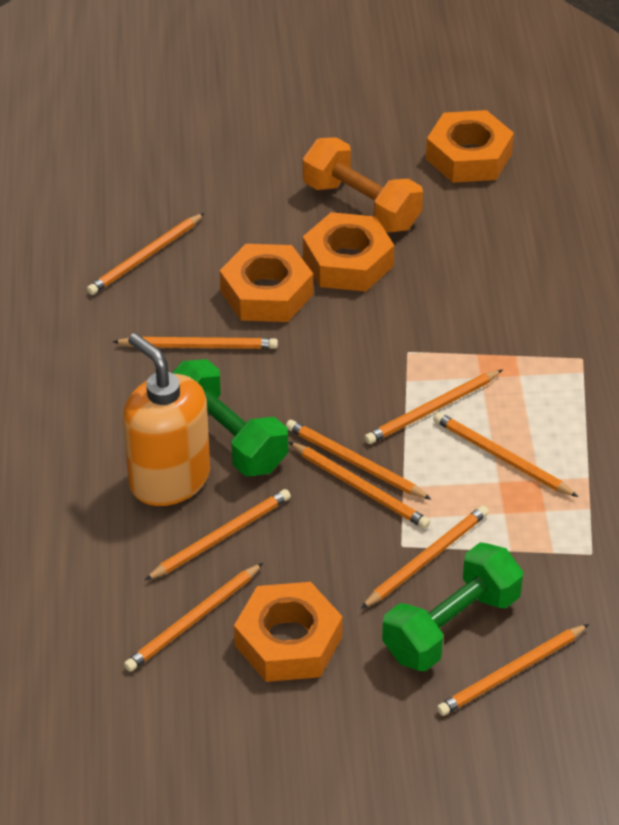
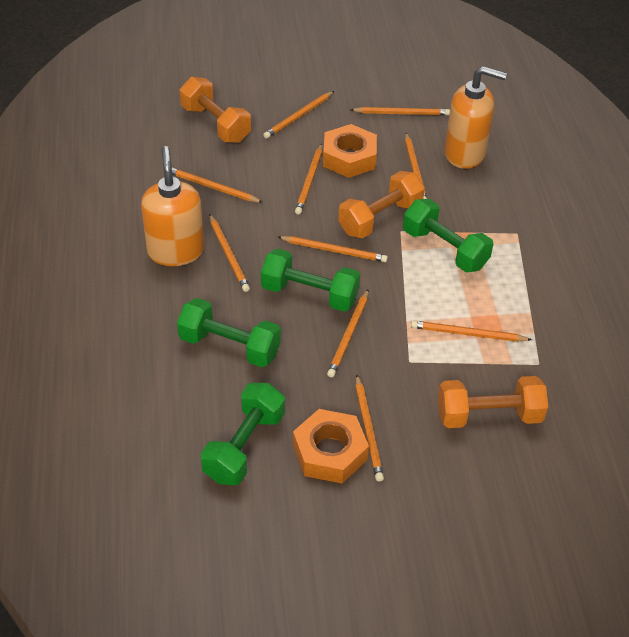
green dumbbell: 2 -> 4
orange dumbbell: 1 -> 3
orange nut: 4 -> 2
orange soap dispenser: 1 -> 2

